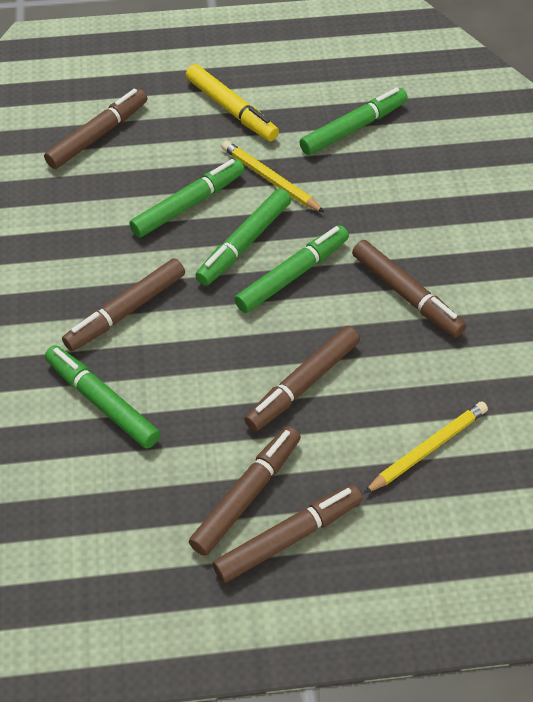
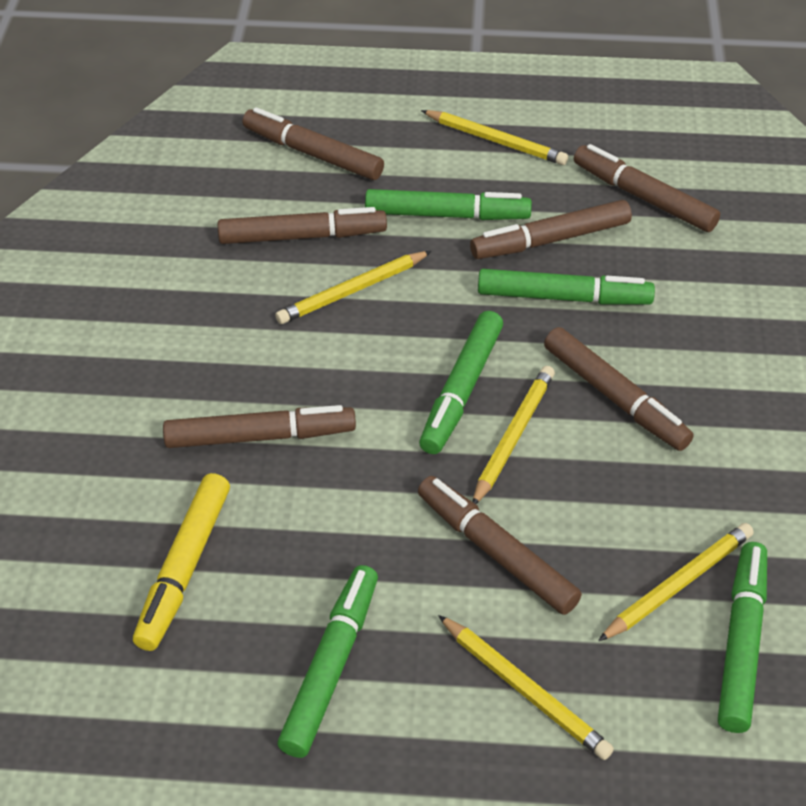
brown marker: 6 -> 7
yellow pencil: 2 -> 5

